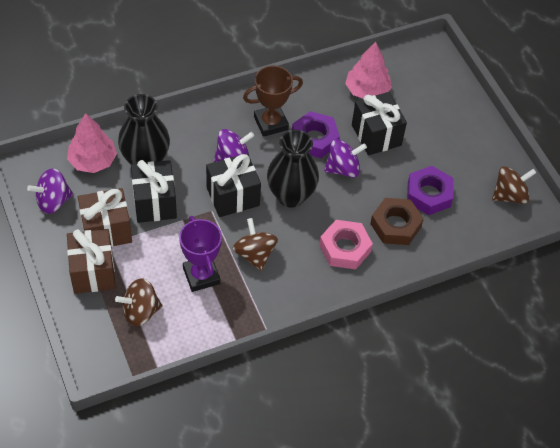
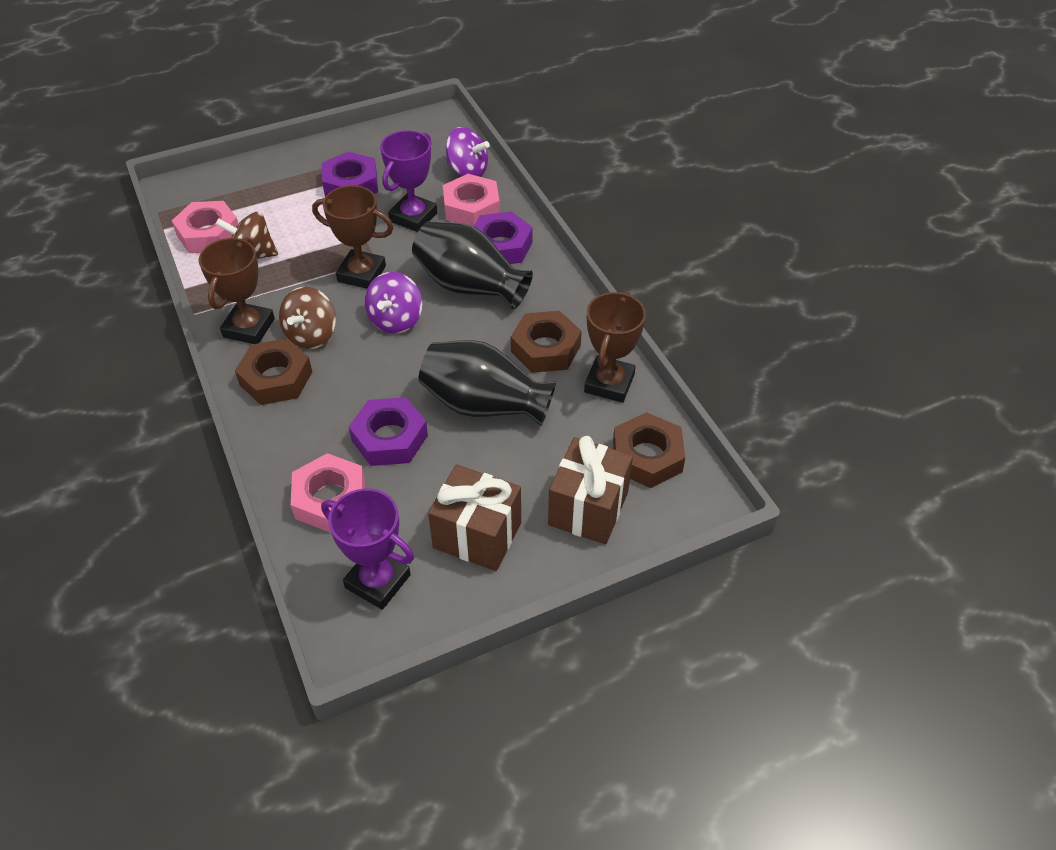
black gift: 3 -> 0
brown nut: 1 -> 3
brown spinning top: 3 -> 2
brown trophy: 1 -> 3
pink nut: 1 -> 3
pink tree: 2 -> 0
purple nut: 2 -> 3
purple spinning top: 3 -> 2
purple trophy: 1 -> 2

